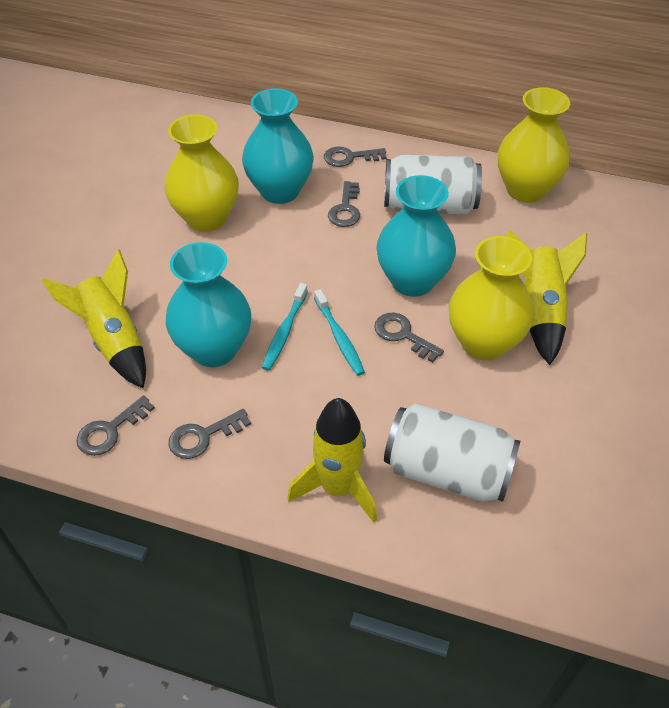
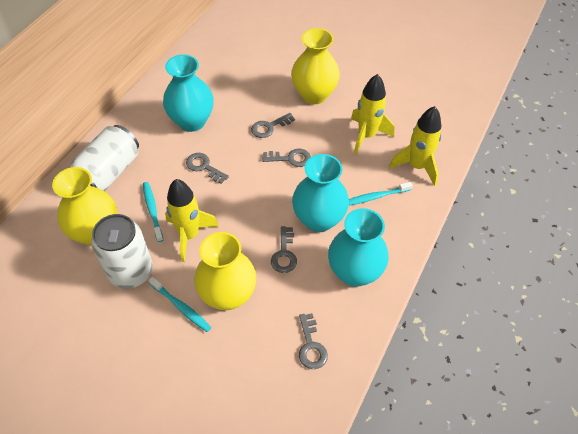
turquoise toothbrush: 2 -> 3

